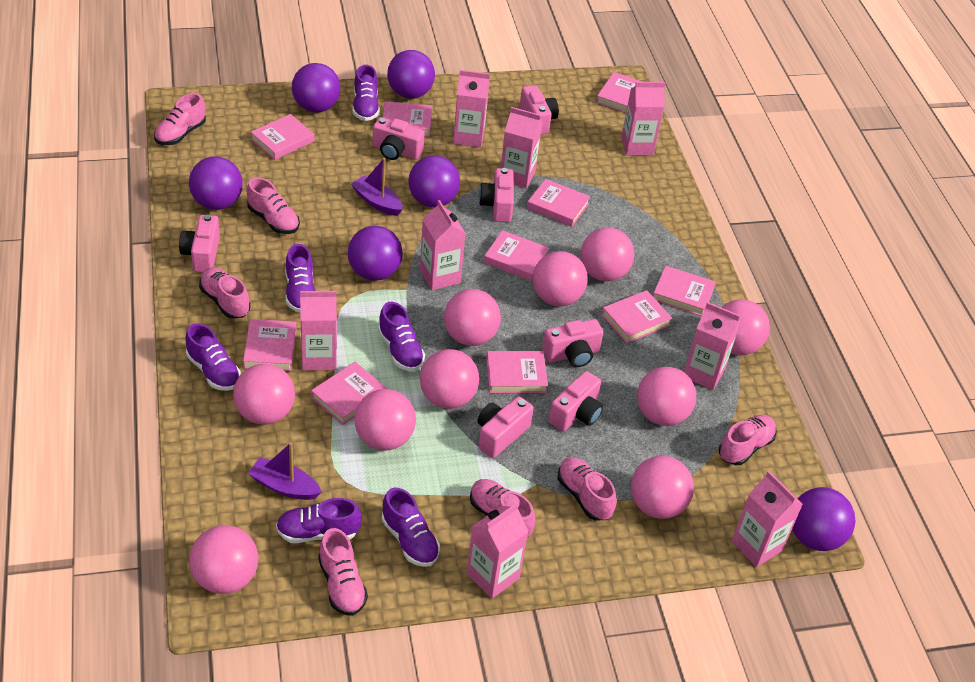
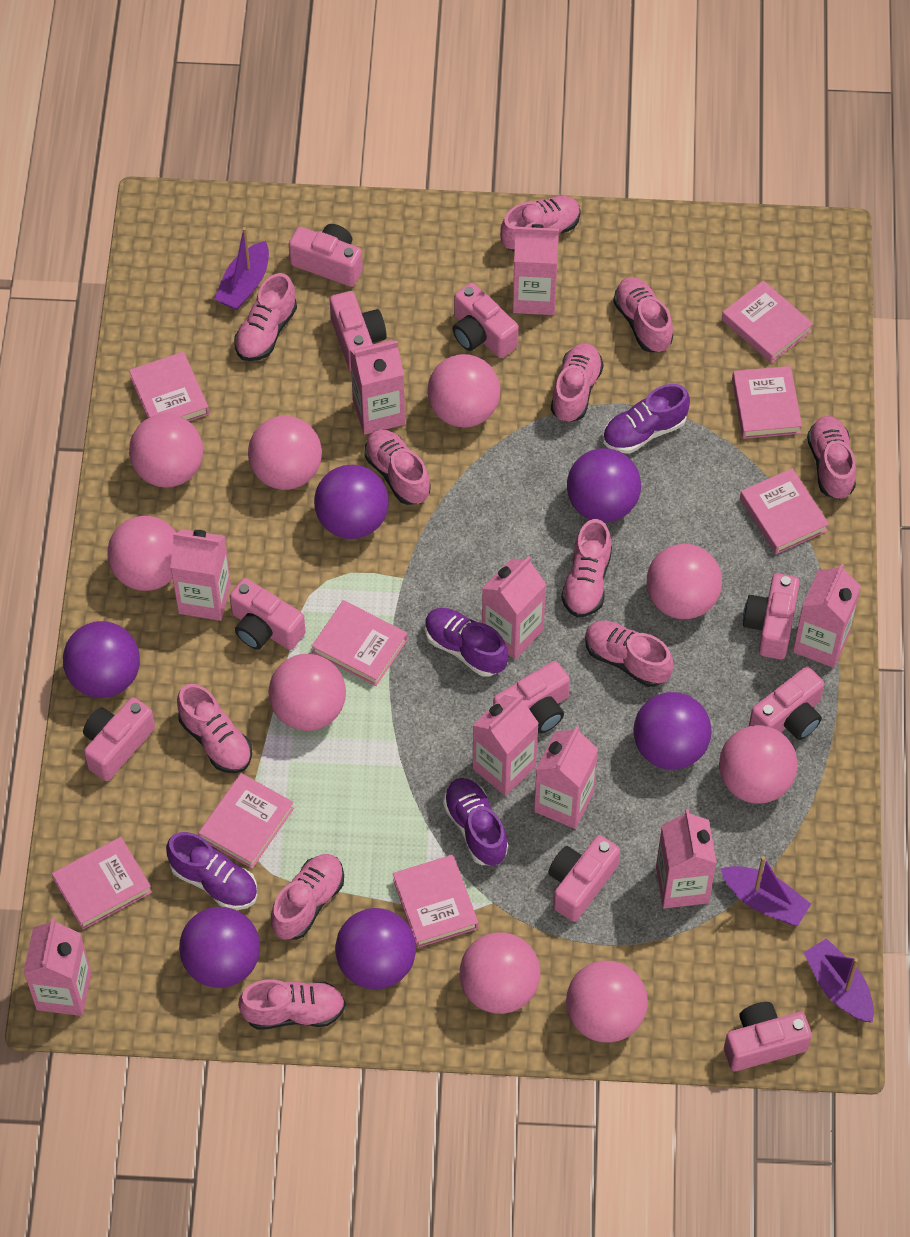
pink ball: 10 -> 9
pink book: 10 -> 8
pink camera: 7 -> 10
pink carton: 8 -> 9
pink shoe: 7 -> 11
purple boat: 2 -> 3
purple shoe: 6 -> 4

